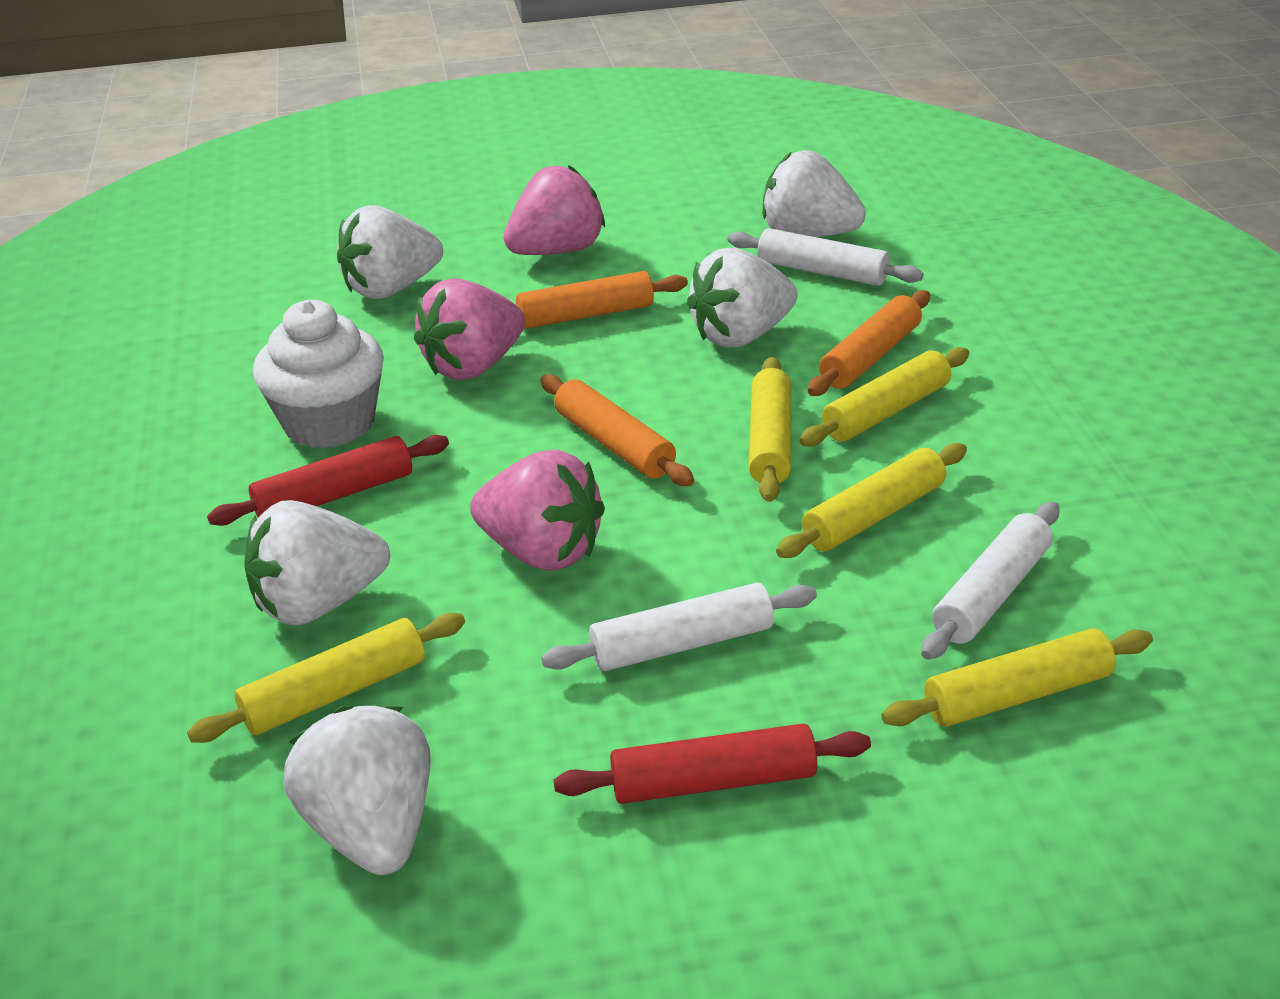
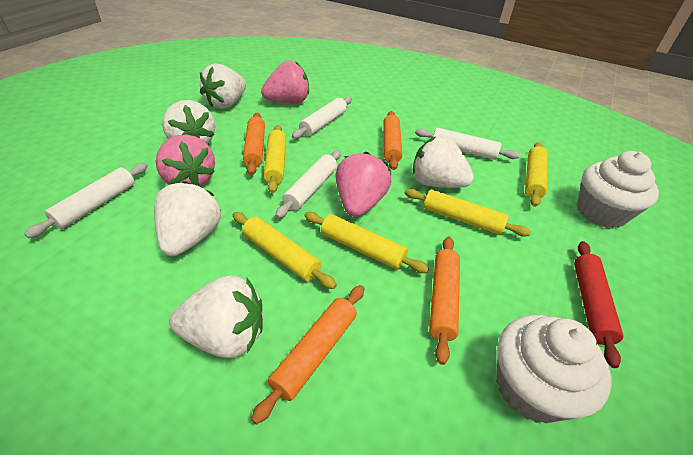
orange rolling pin: 3 -> 4
red rolling pin: 2 -> 1
white cupcake: 1 -> 2
white rolling pin: 3 -> 4

